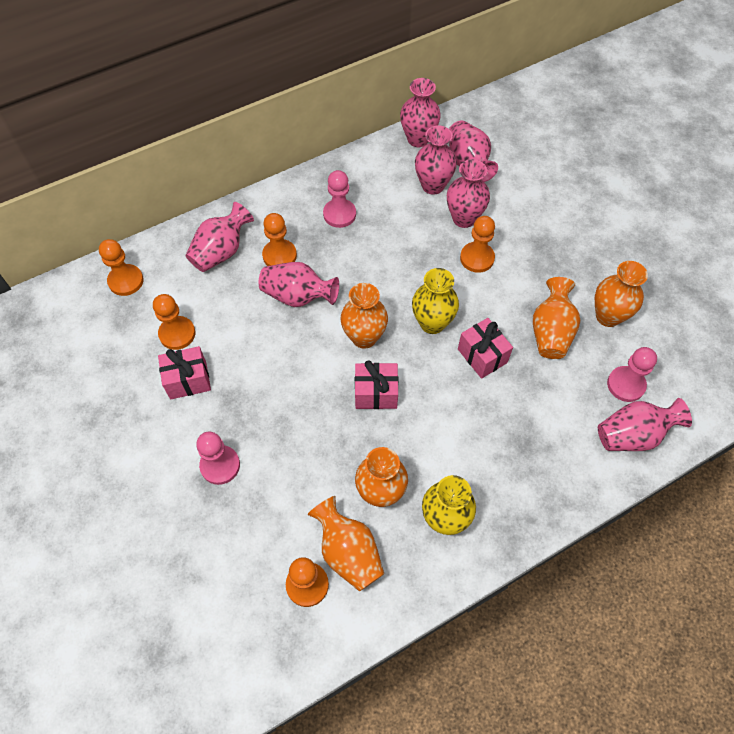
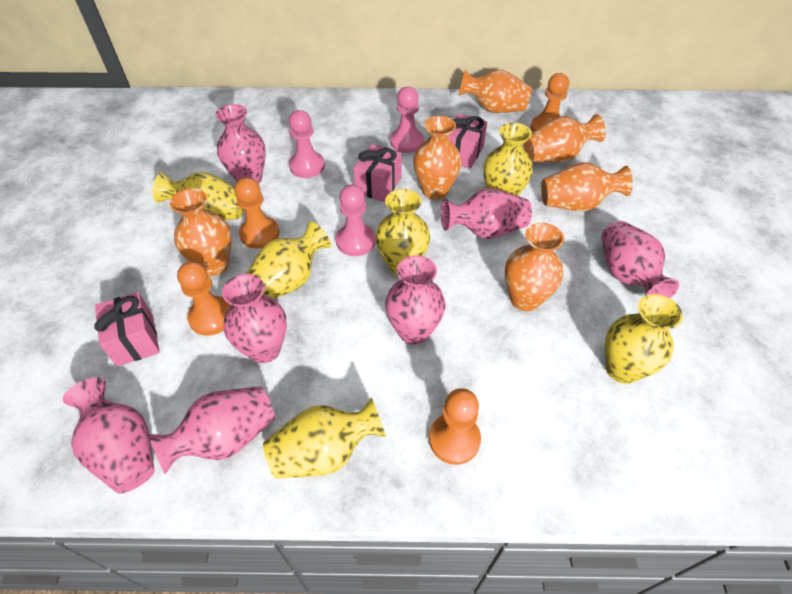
orange pawn: 5 -> 4
orange vase: 5 -> 6
yellow vase: 2 -> 6

